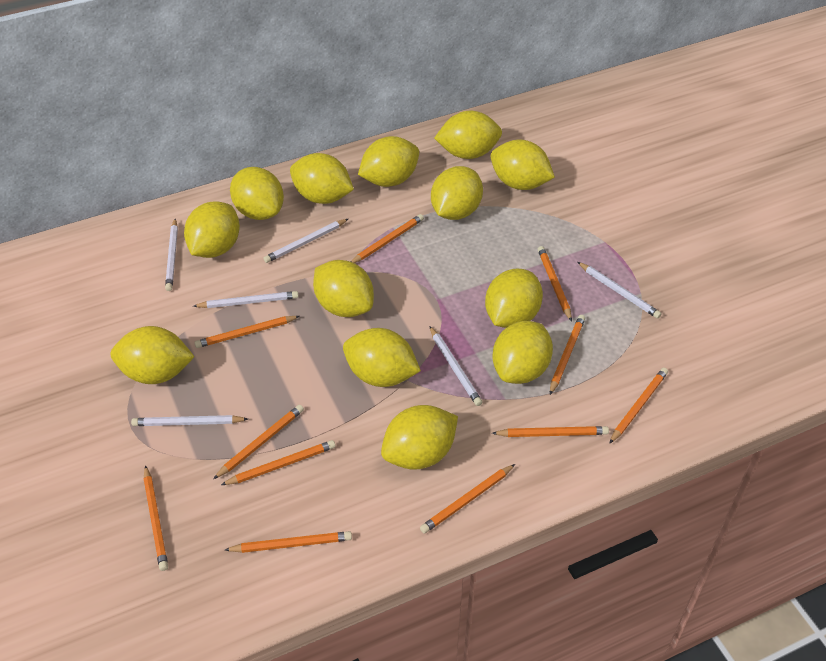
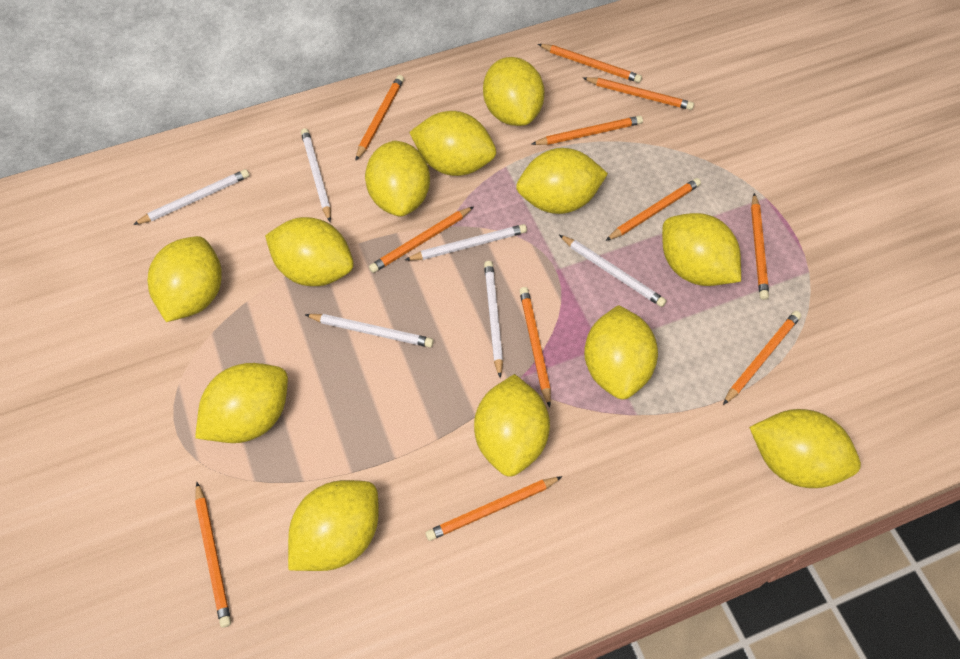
yellow lemon: 13 -> 12

